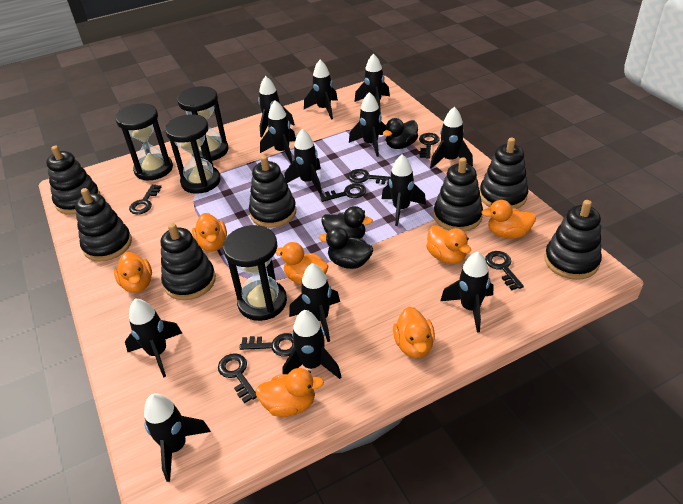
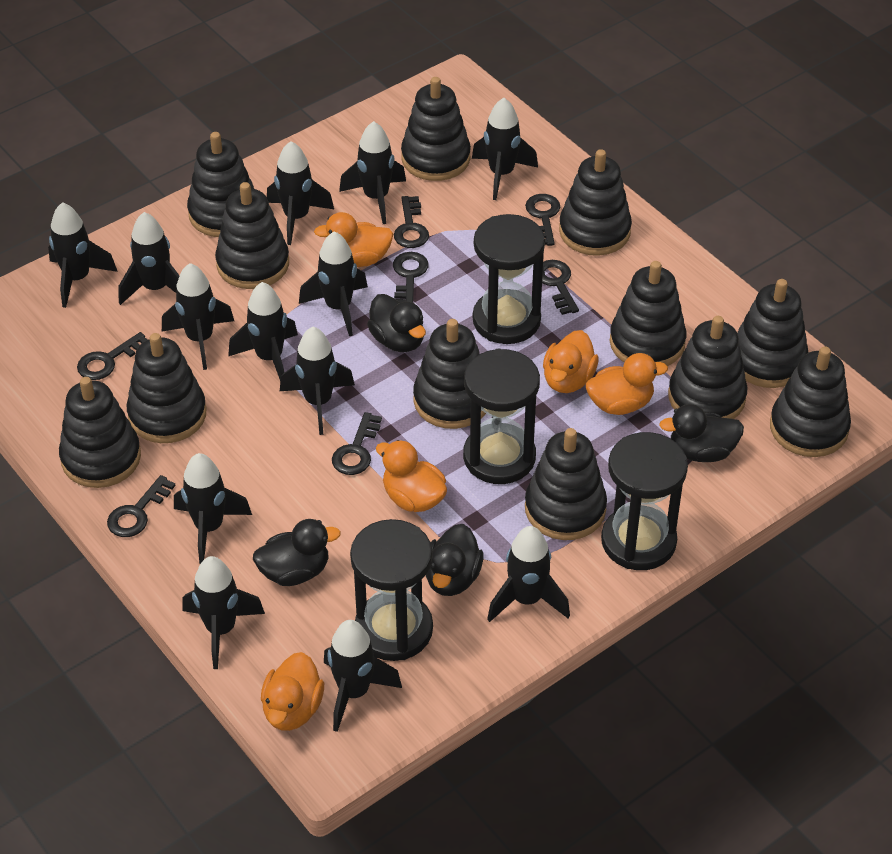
black duck: 3 -> 4
black stacking toy: 7 -> 12
orange duck: 7 -> 5

